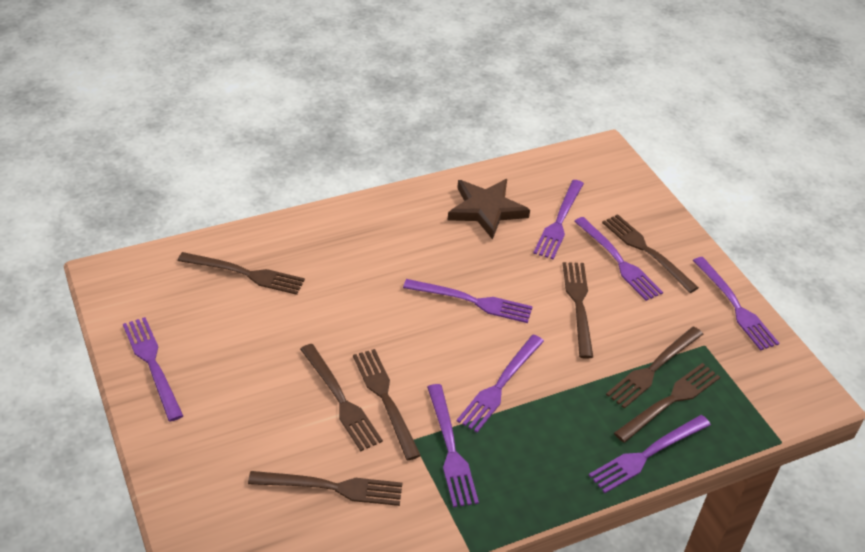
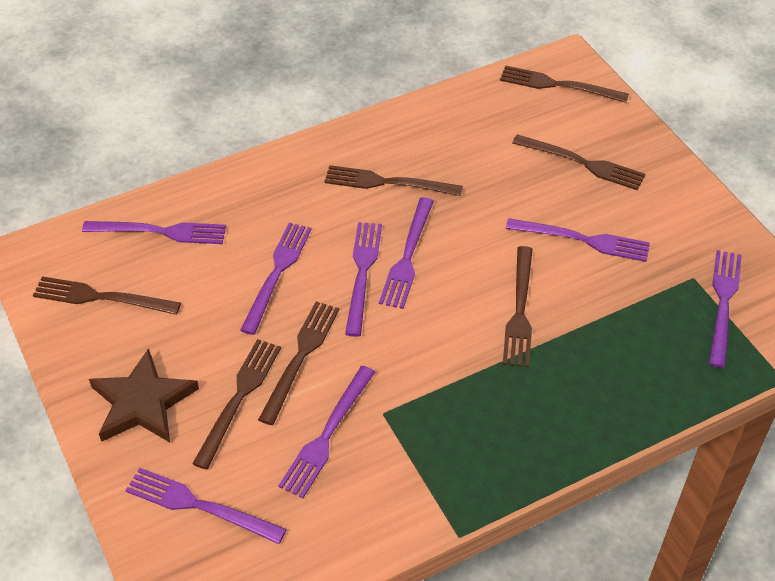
brown fork: 8 -> 7

